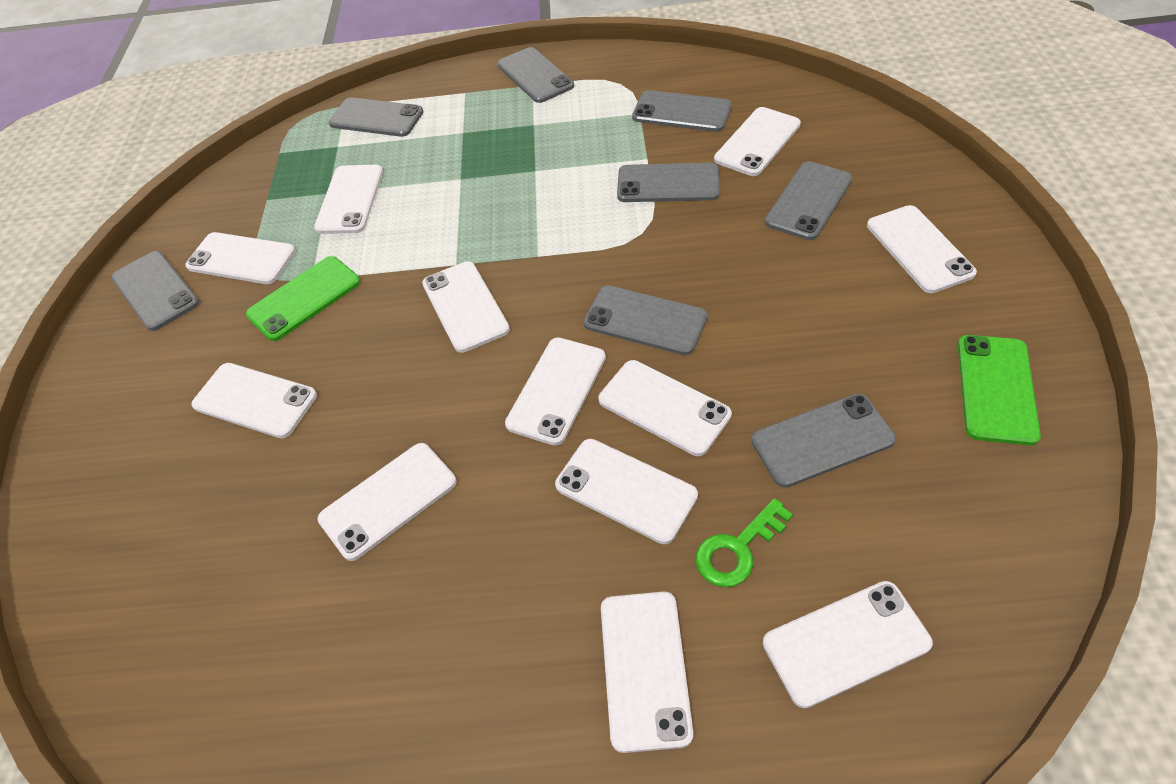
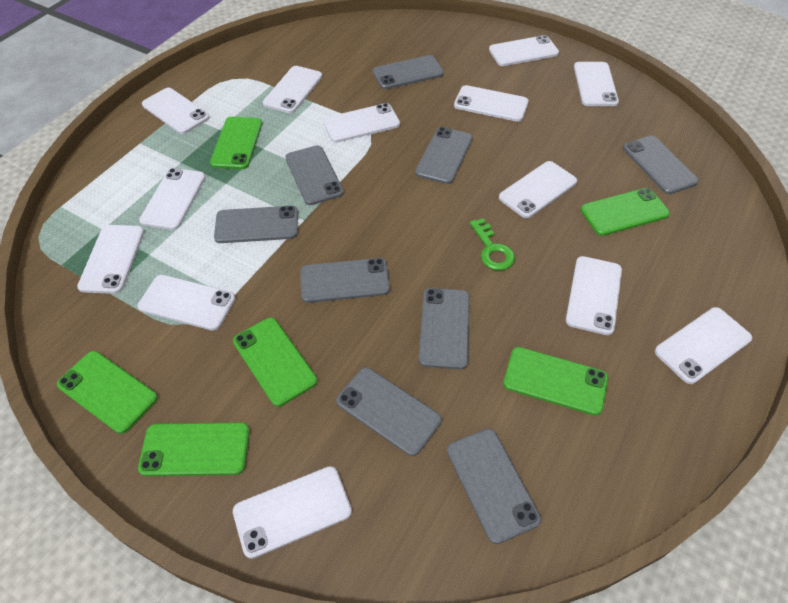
green phone: 2 -> 6
grey phone: 8 -> 9
white phone: 12 -> 13

